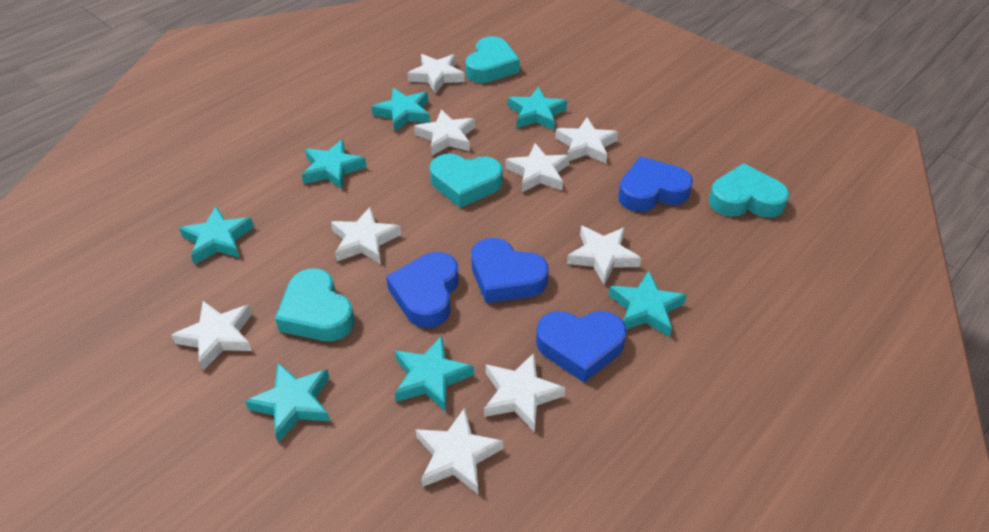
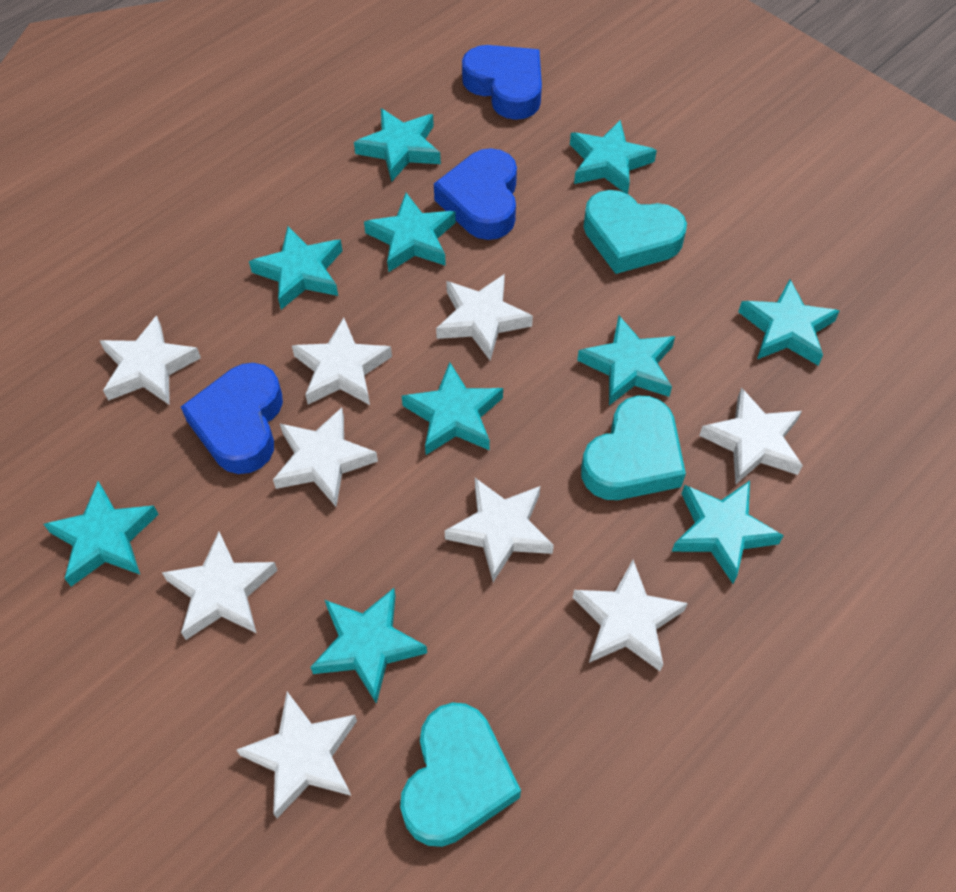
blue heart: 4 -> 3
turquoise heart: 4 -> 3
turquoise star: 7 -> 10

